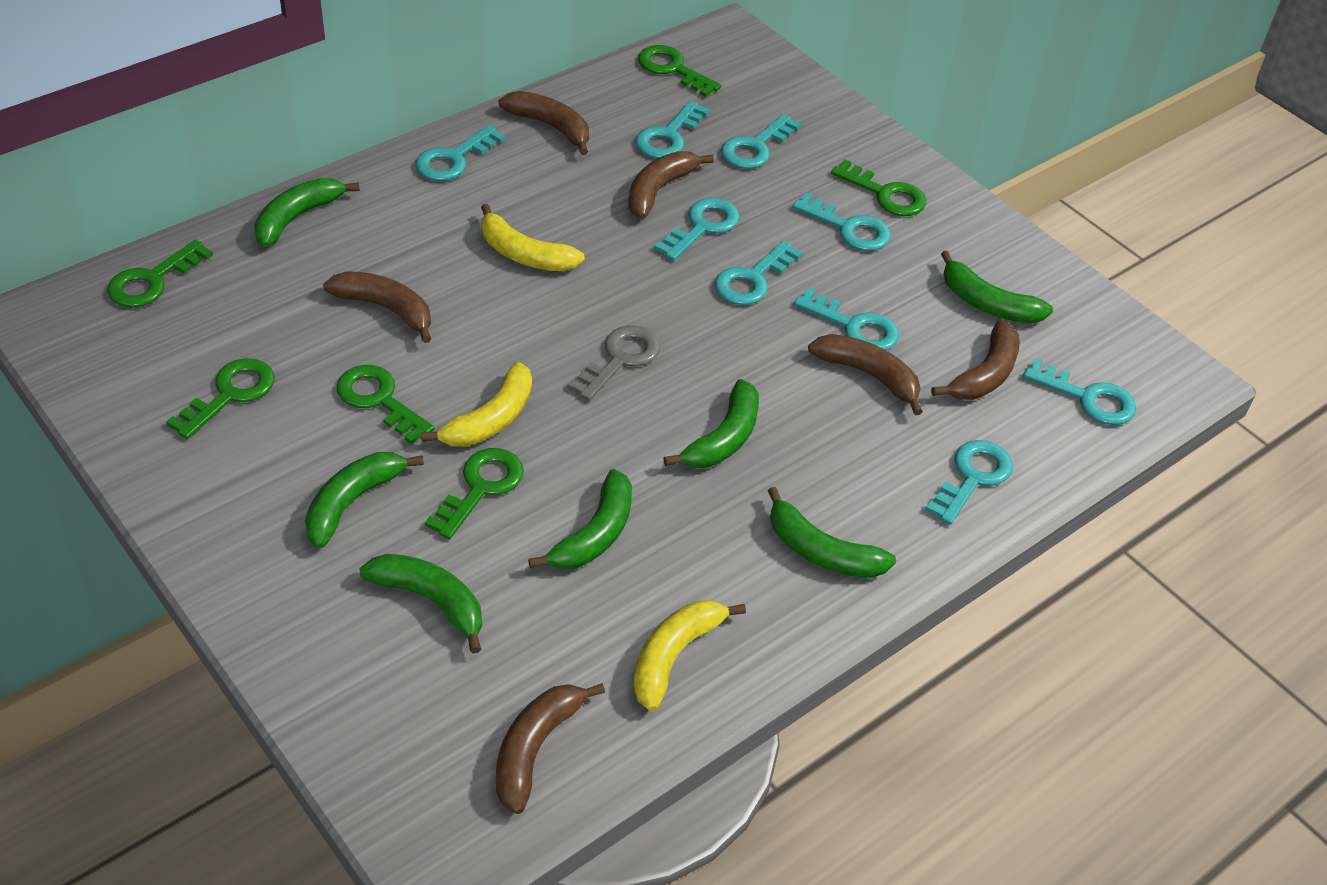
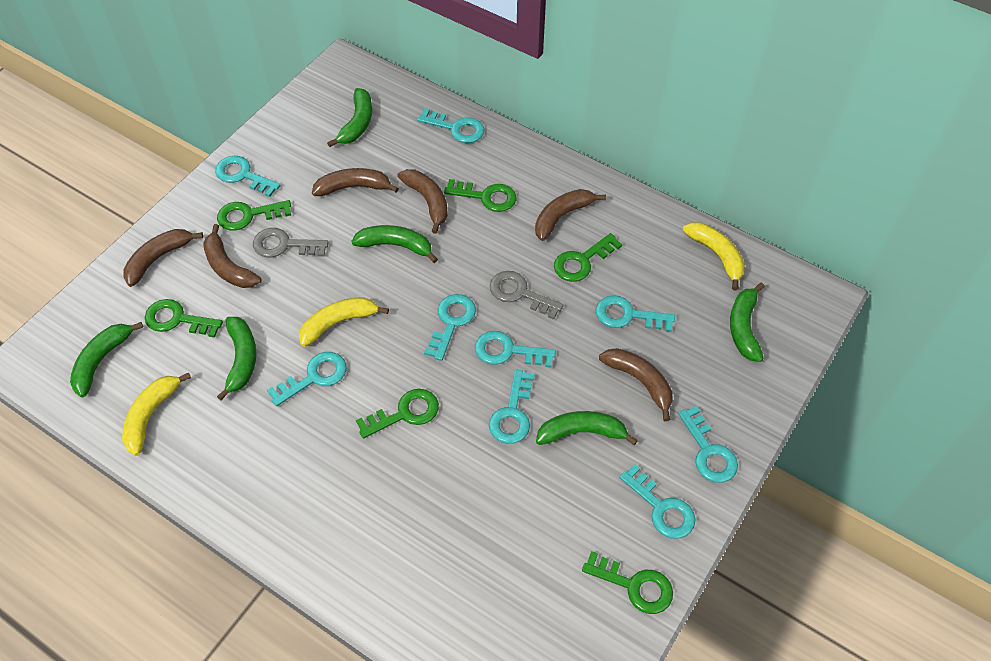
green banana: 7 -> 6
grey key: 1 -> 2

